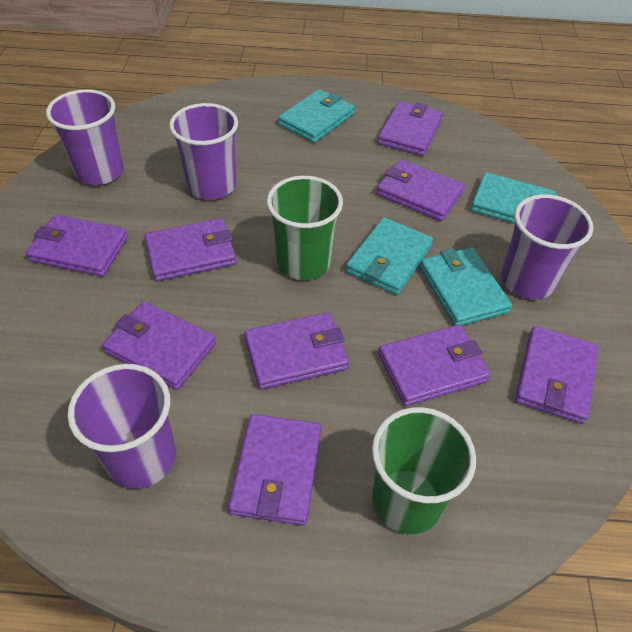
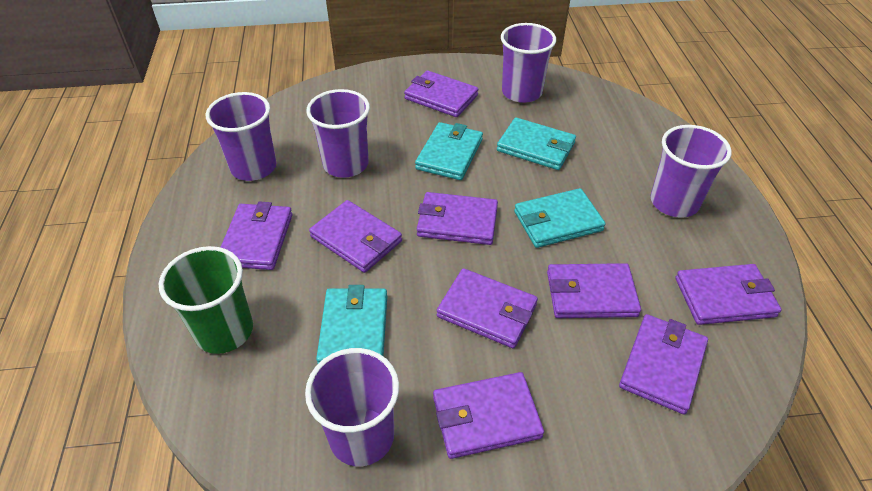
green cup: 2 -> 1
purple cup: 4 -> 5

